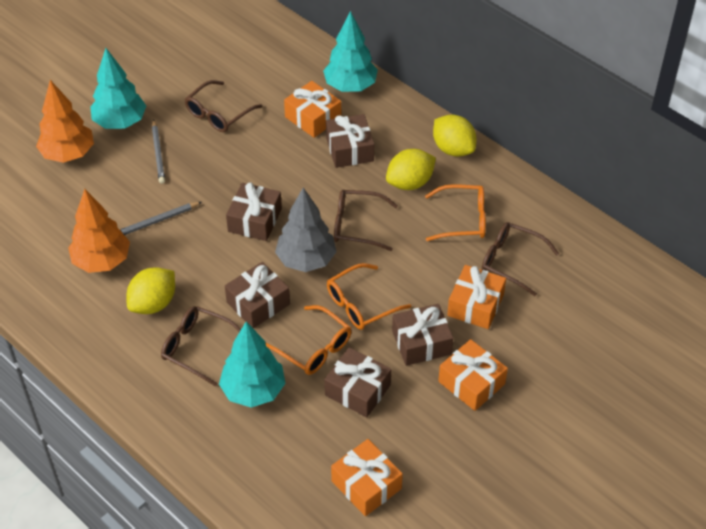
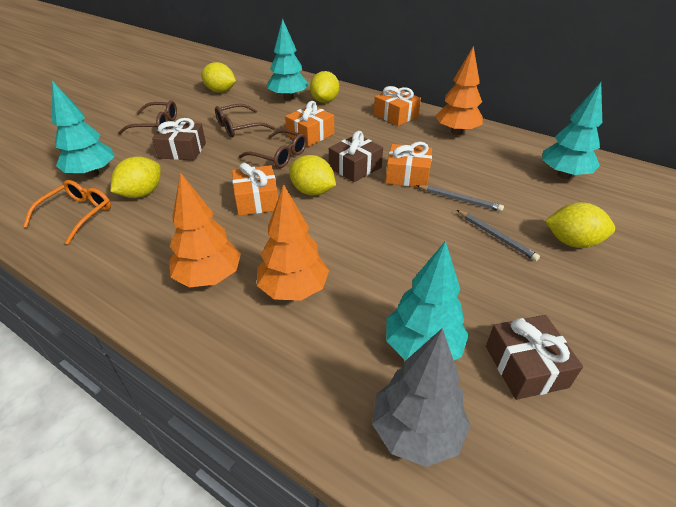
brown gift: 5 -> 3
brown glasses: 4 -> 3
orange glasses: 3 -> 1
orange tree: 2 -> 3
turquoise tree: 3 -> 4
yellow lemon: 3 -> 5

